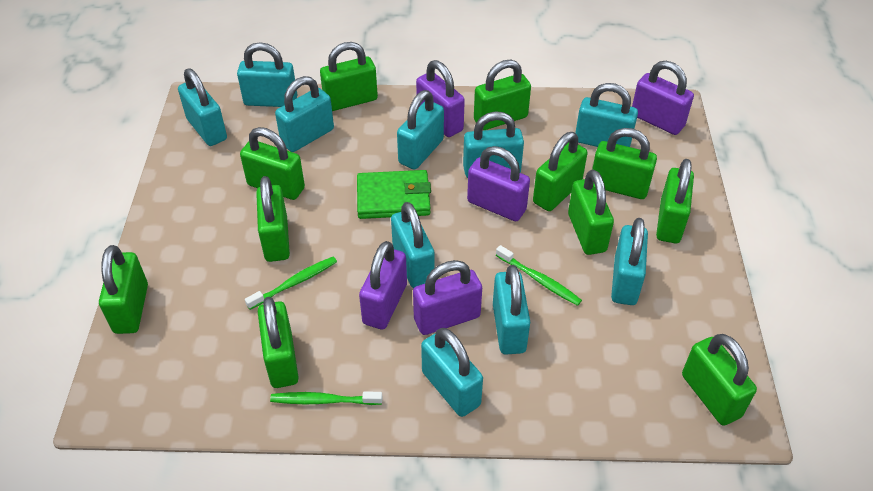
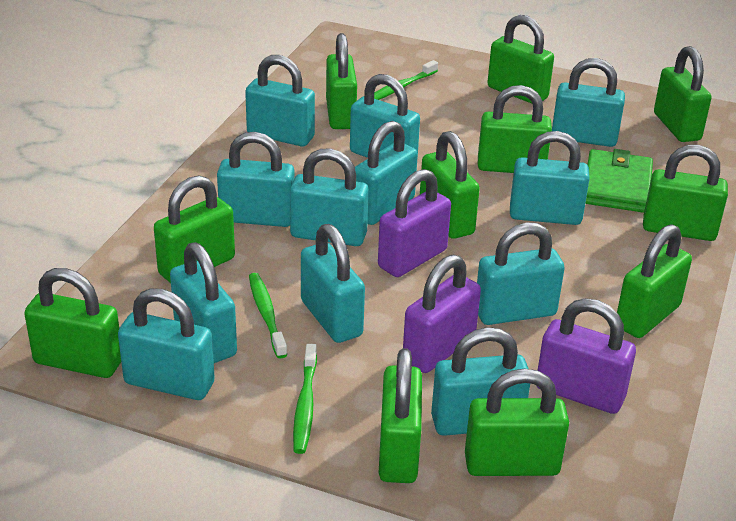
purple padlock: 5 -> 3
turquoise padlock: 10 -> 12

